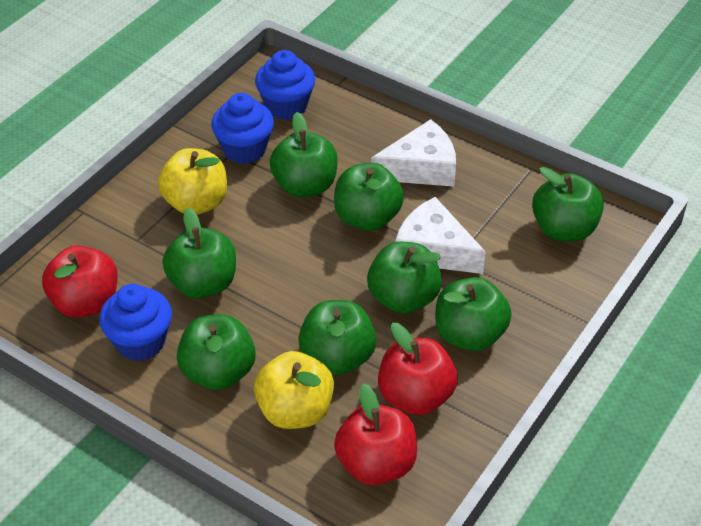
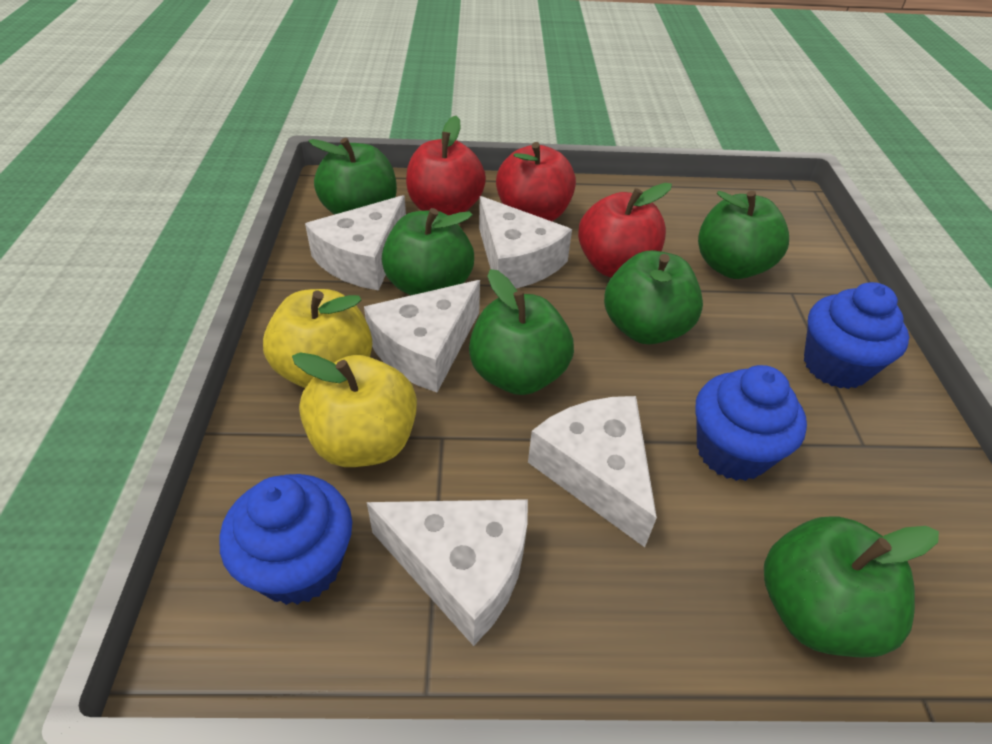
green apple: 8 -> 6
white cheese: 2 -> 5

